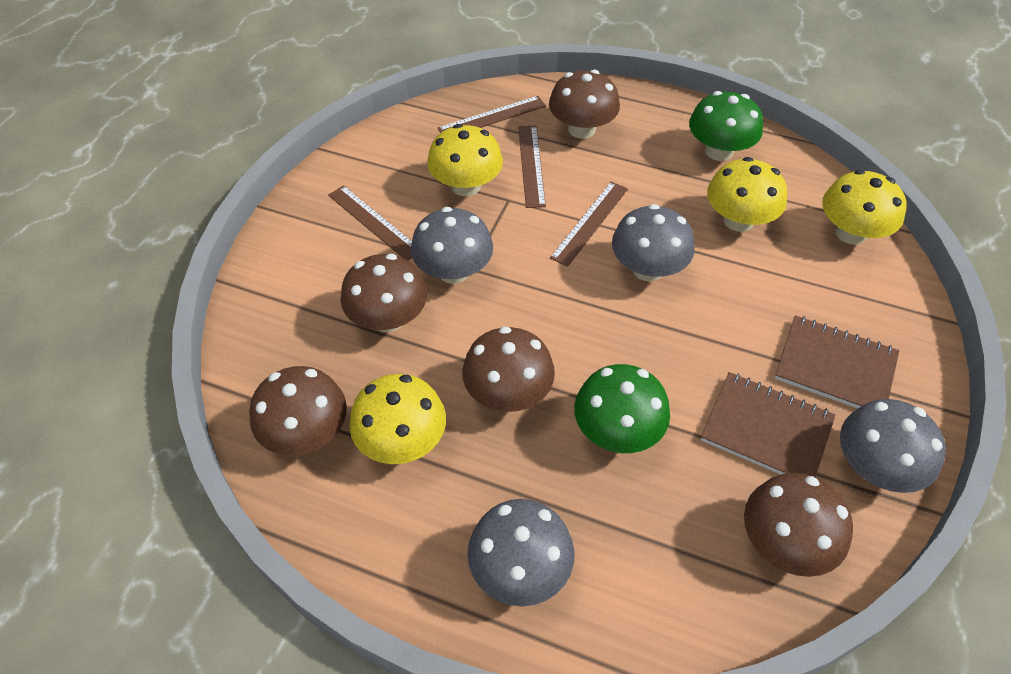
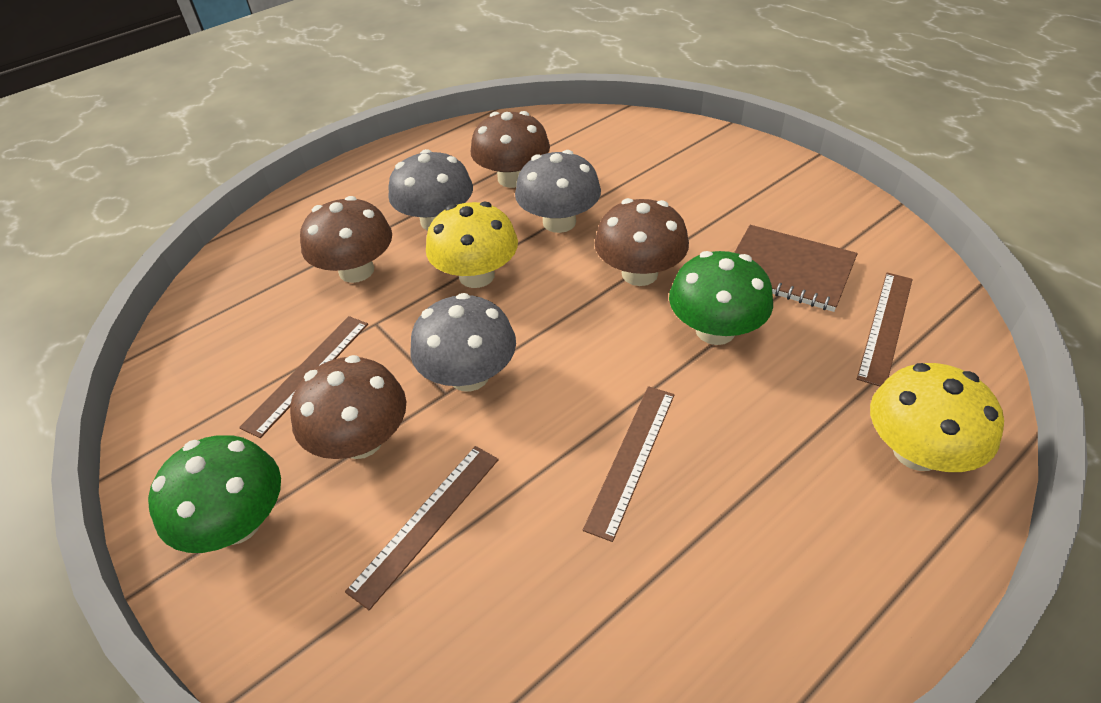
brown mushroom: 5 -> 4
brown notebook: 2 -> 1
grey mushroom: 4 -> 3
yellow mushroom: 4 -> 2

